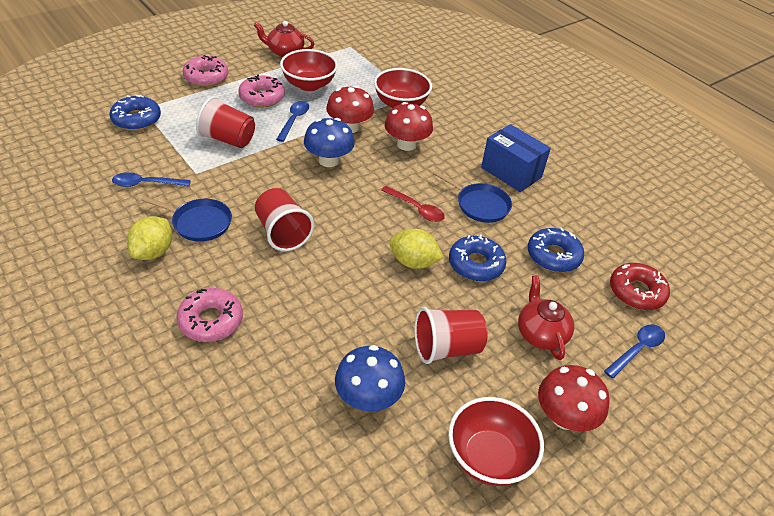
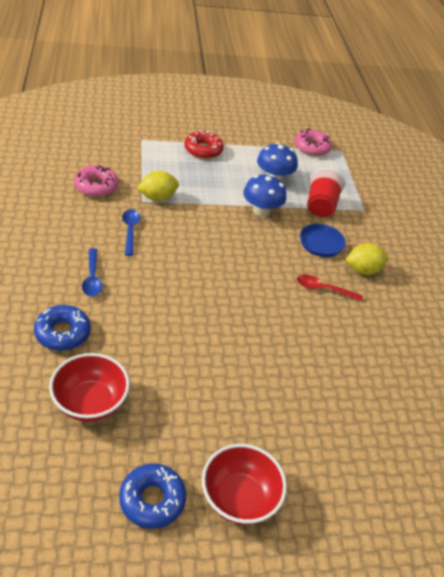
blue box: 1 -> 0
blue donut: 3 -> 2
blue pan: 2 -> 1
blue spoon: 3 -> 2
pink donut: 3 -> 2
red bowl: 3 -> 2
red cup: 3 -> 1
red mushroom: 3 -> 0
red teapot: 2 -> 0

